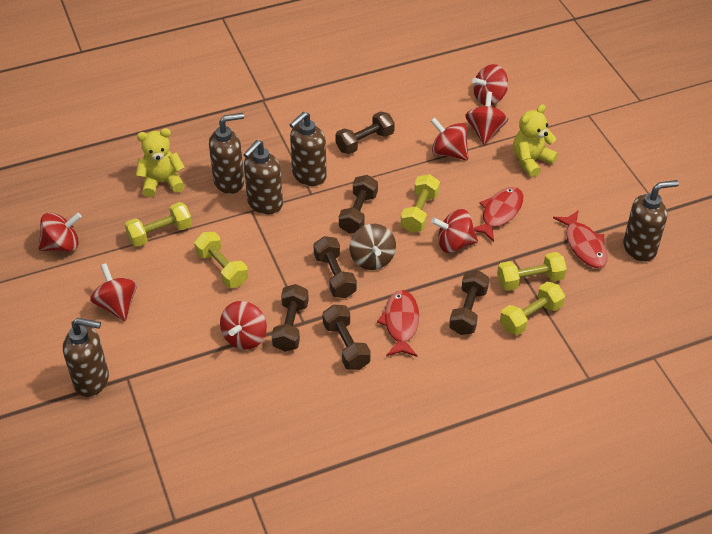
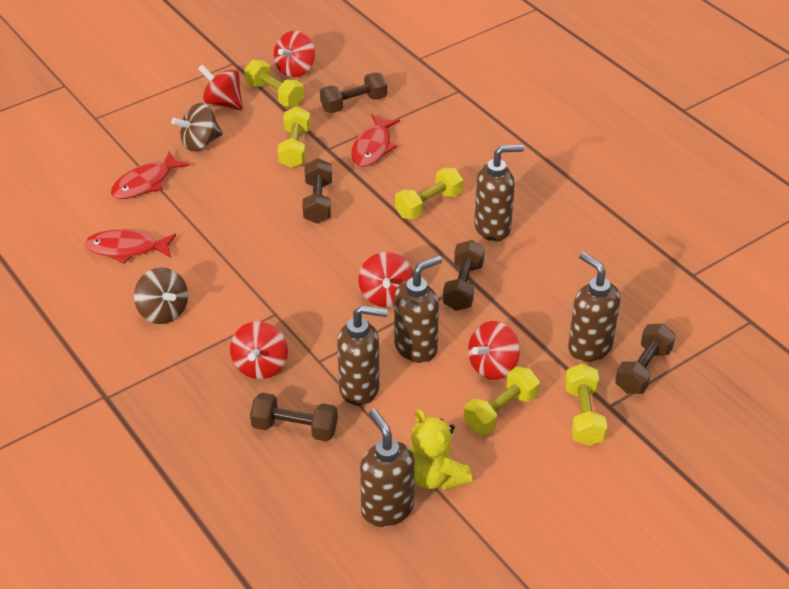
brown dumbbell: 6 -> 5
brown spinning top: 1 -> 2
red spinning top: 7 -> 5
yellow teddy bear: 2 -> 1

